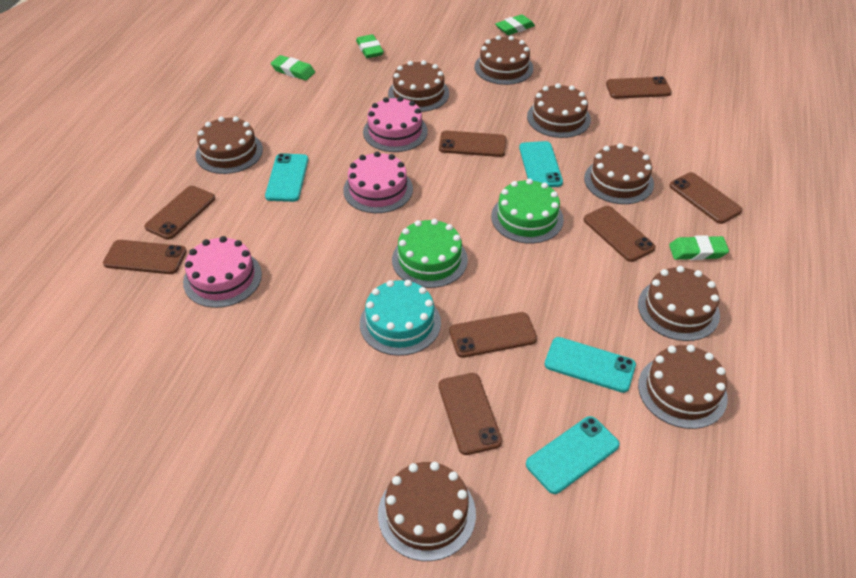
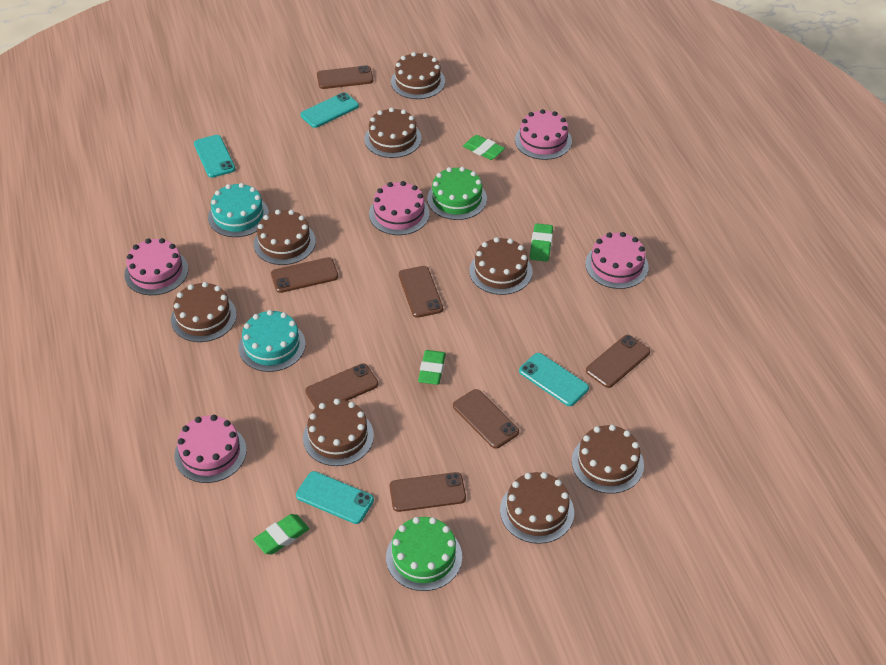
brown phone: 8 -> 7
pink cake: 3 -> 5
turquoise cake: 1 -> 2

